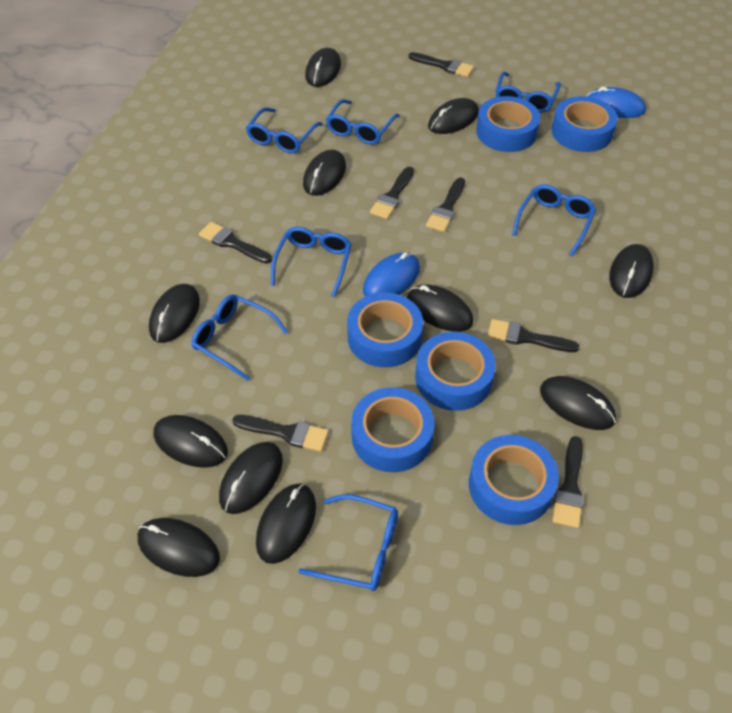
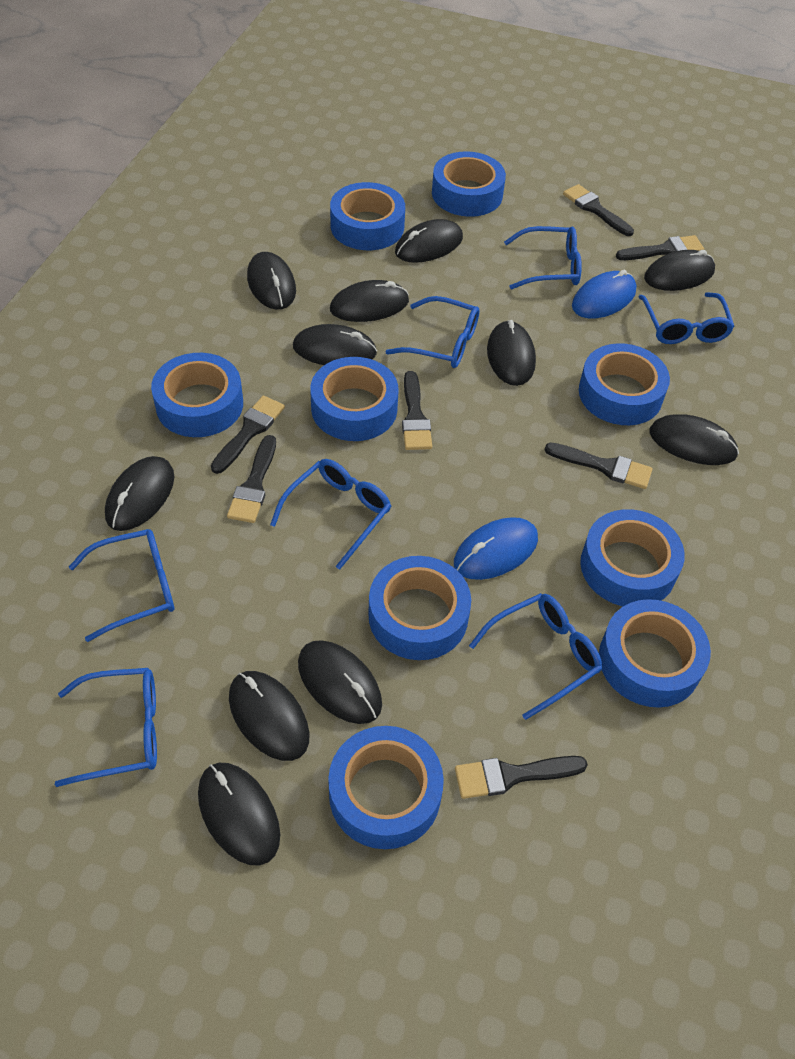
blue tape: 6 -> 9

